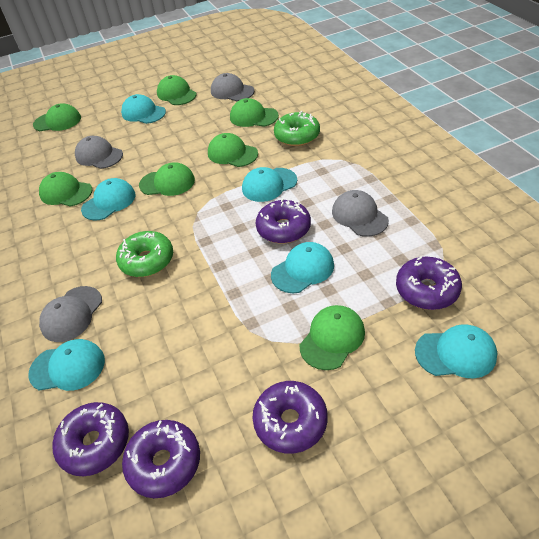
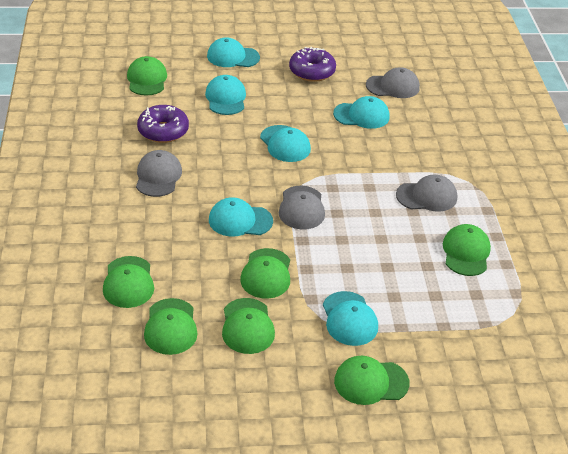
green donut: 2 -> 0
purple donut: 5 -> 2

